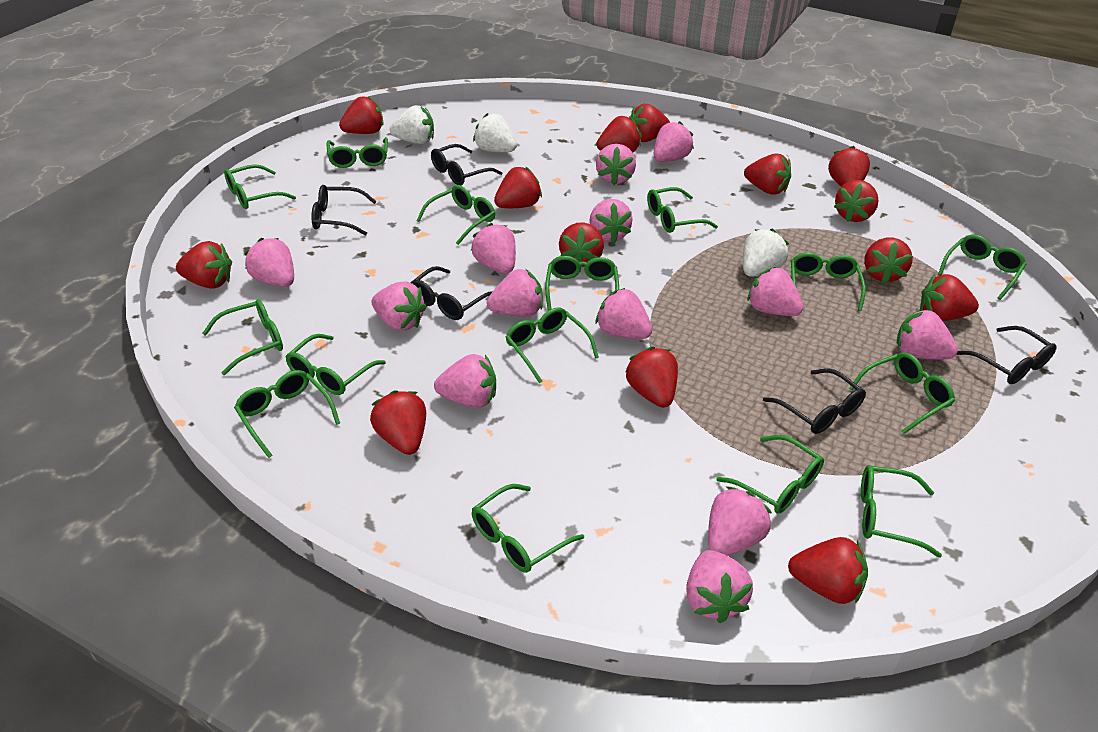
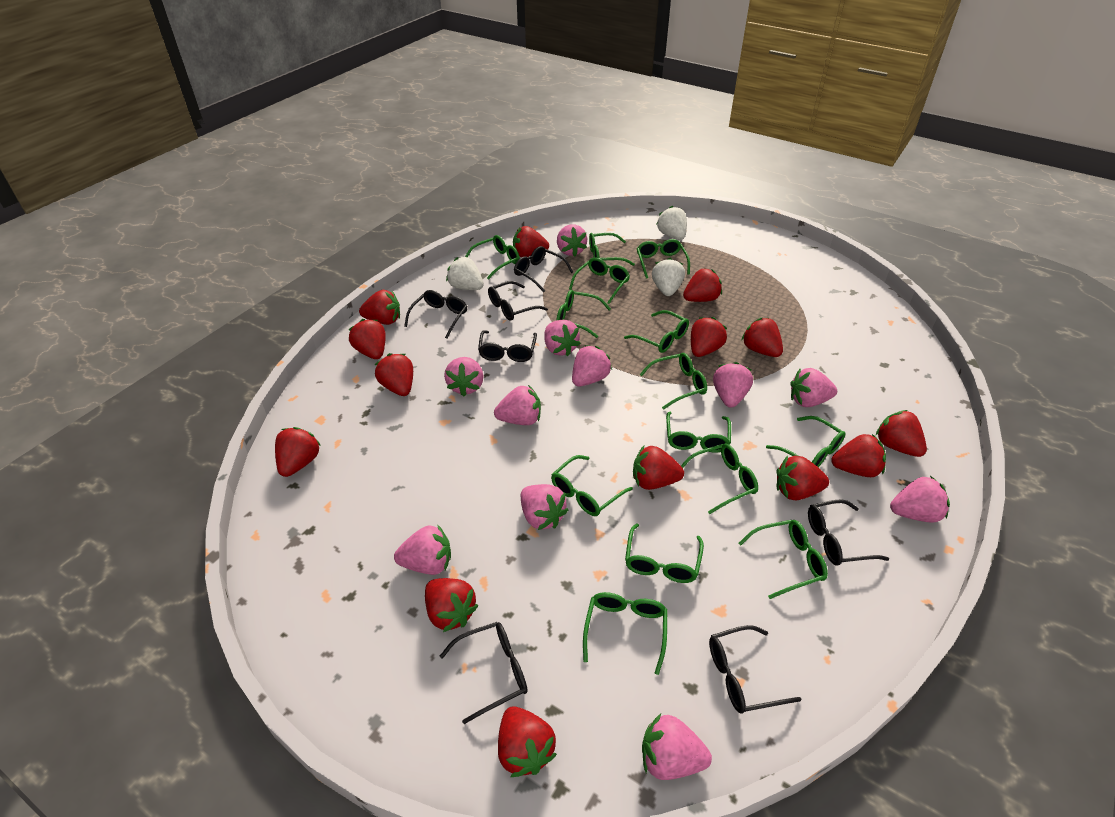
black glasses: 5 -> 7
green glasses: 15 -> 14
pink strawberry: 13 -> 11

